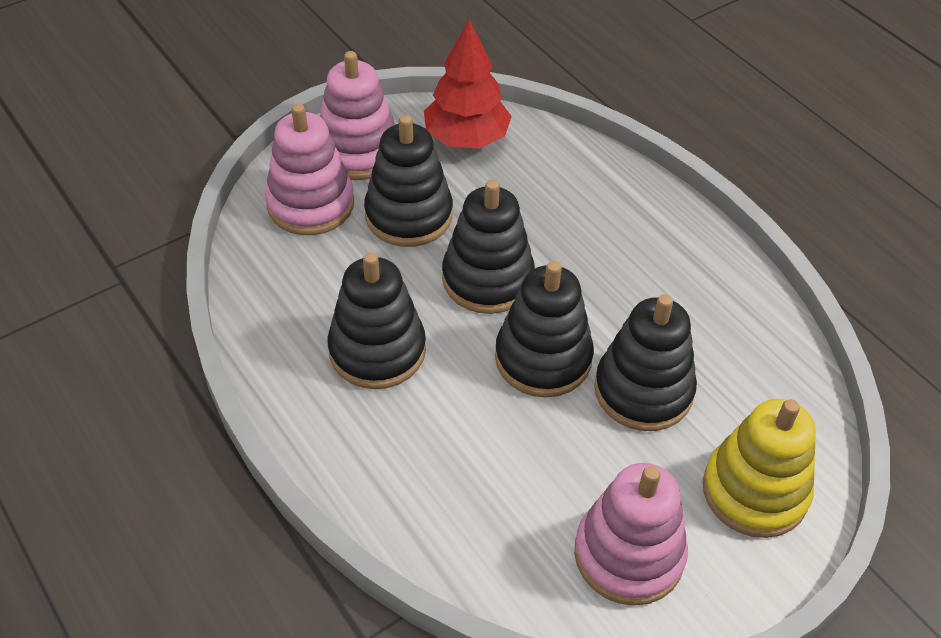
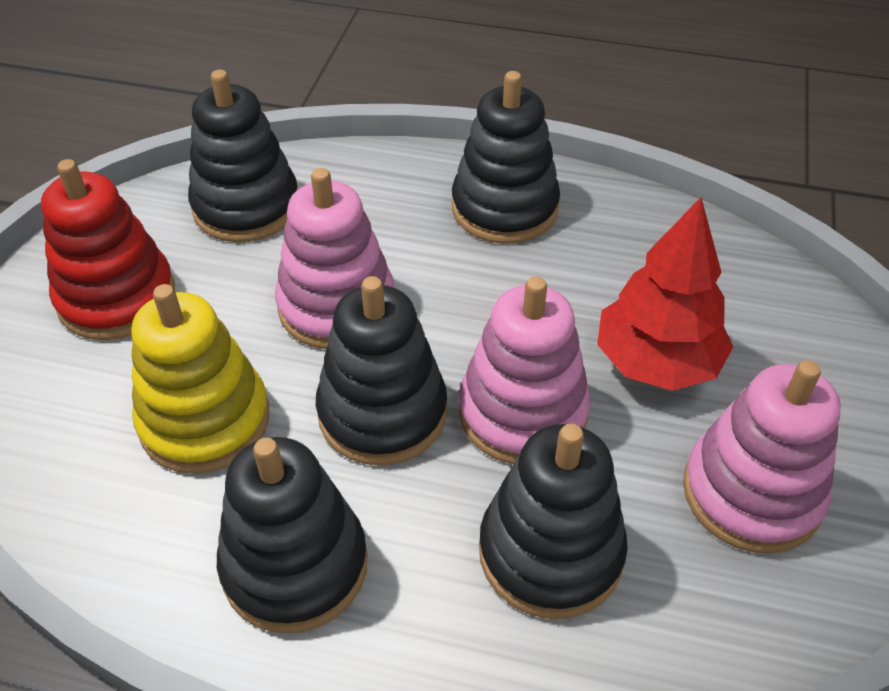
red stacking toy: 0 -> 1

